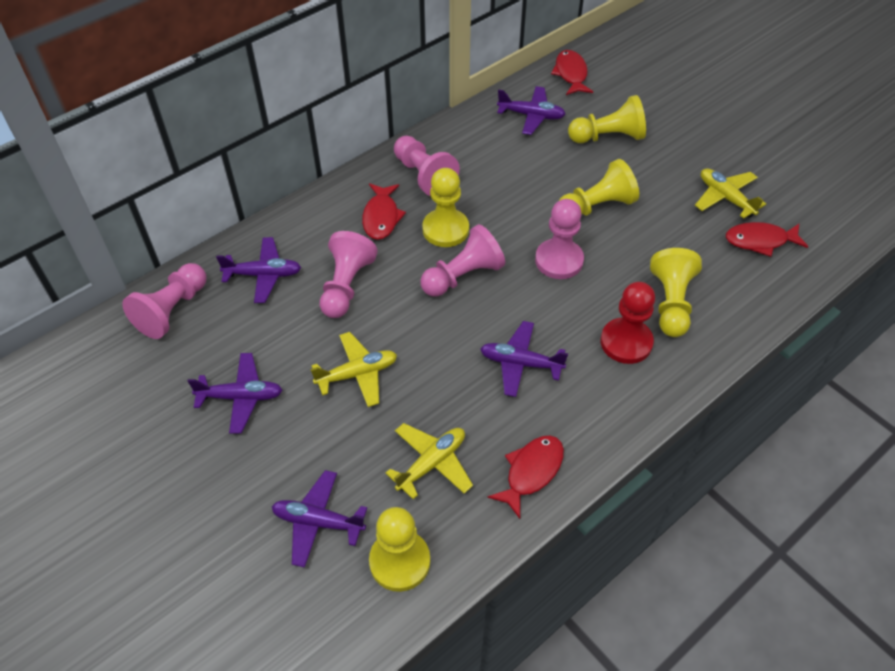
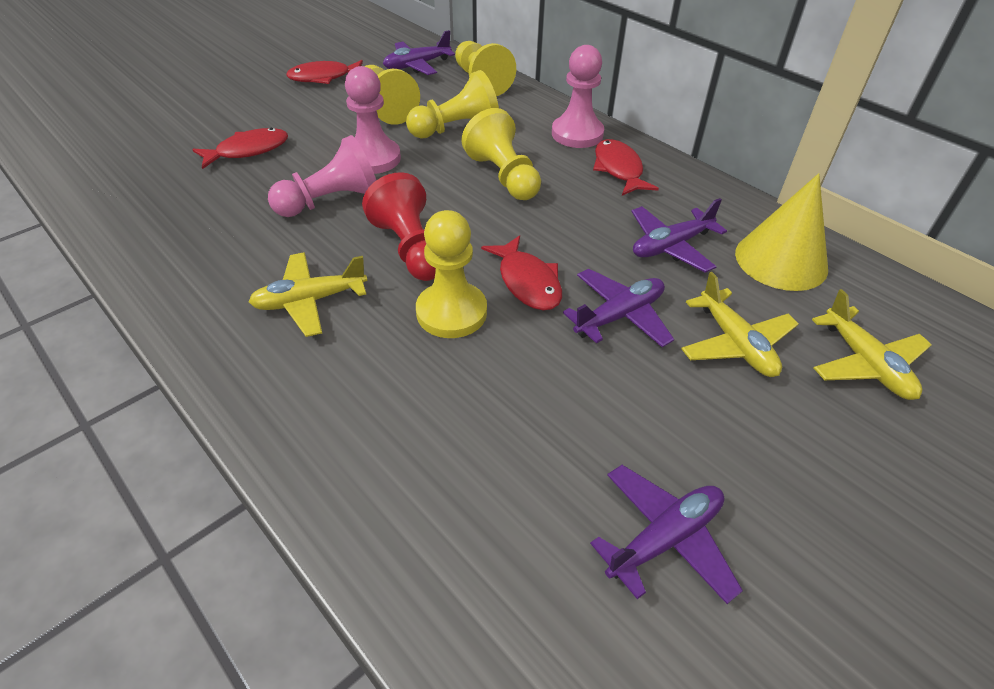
pink pawn: 5 -> 3
purple plane: 5 -> 4
yellow cone: 0 -> 1

